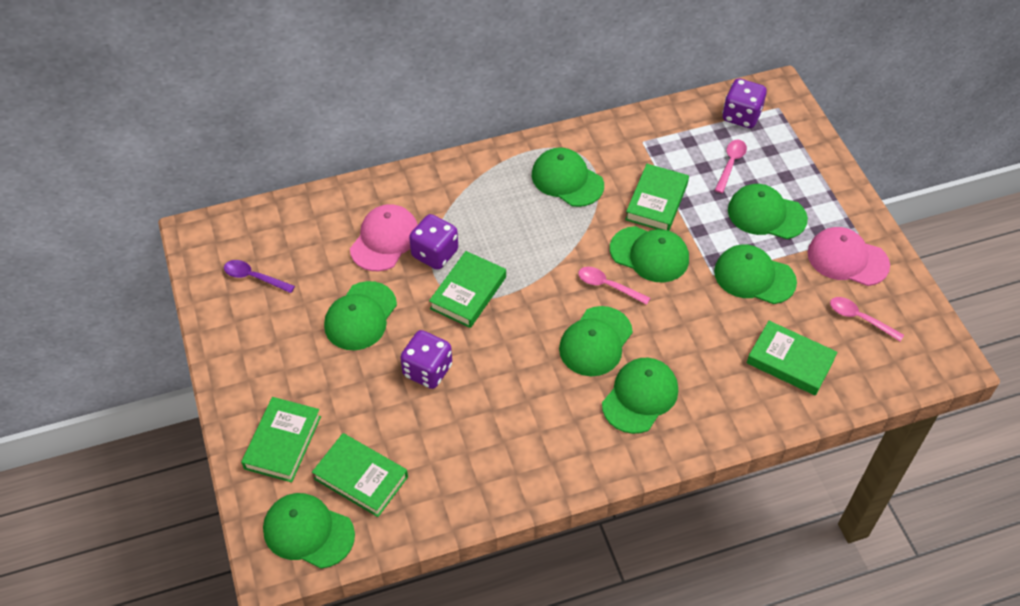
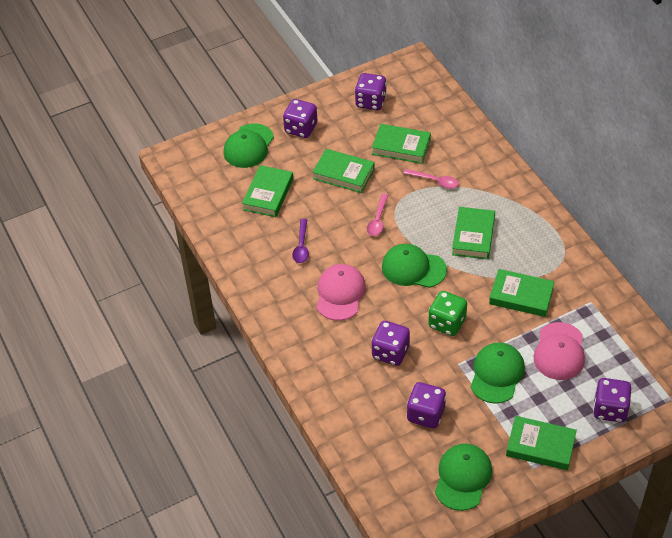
green book: 5 -> 6
green cap: 8 -> 4
green dice: 0 -> 1
pink spoon: 3 -> 2
purple dice: 3 -> 5

